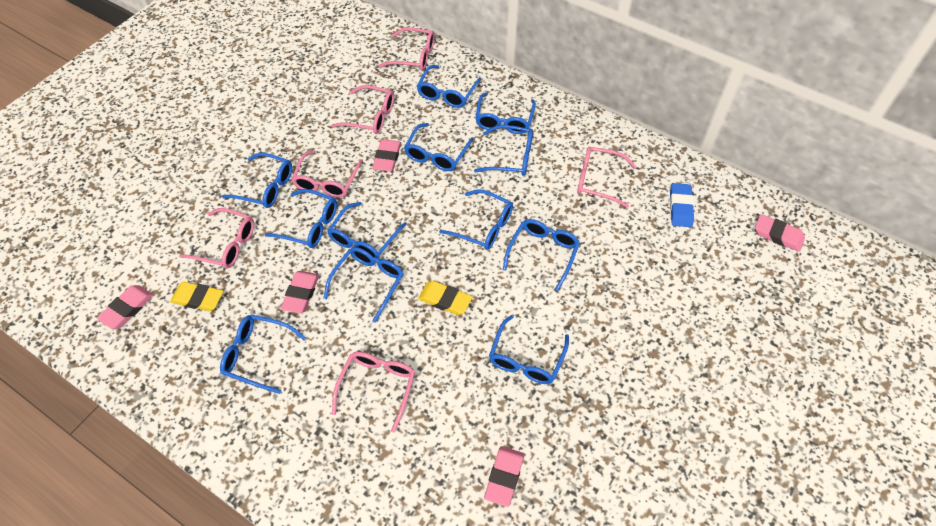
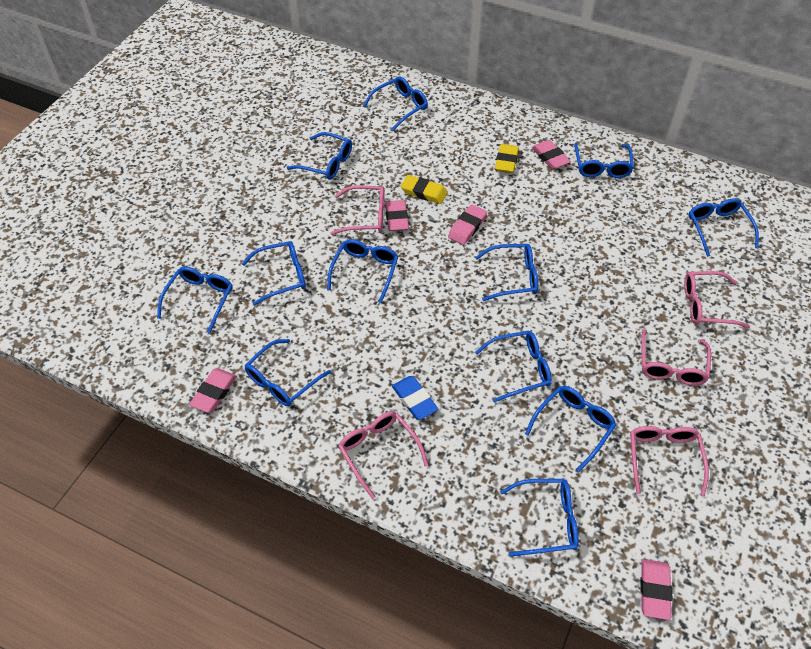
pink glasses: 6 -> 5

